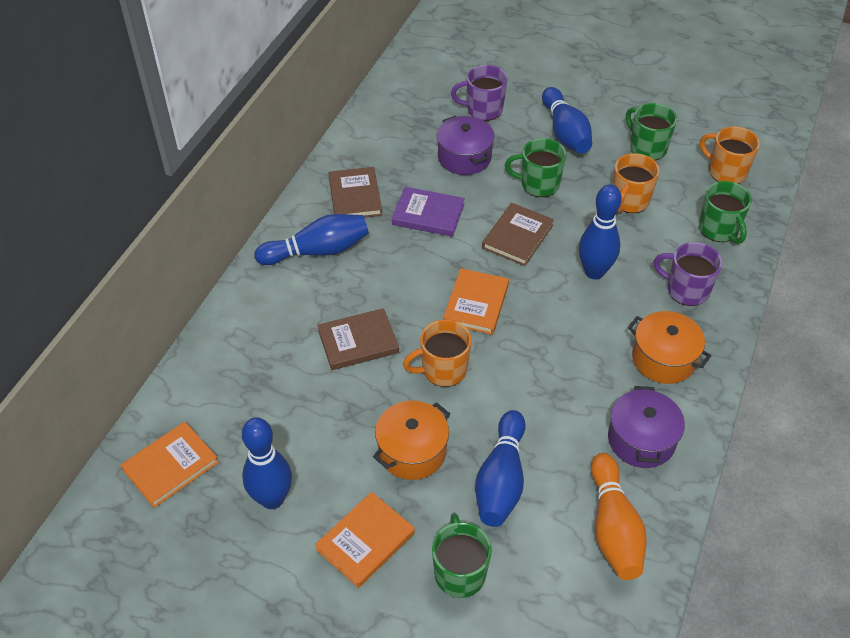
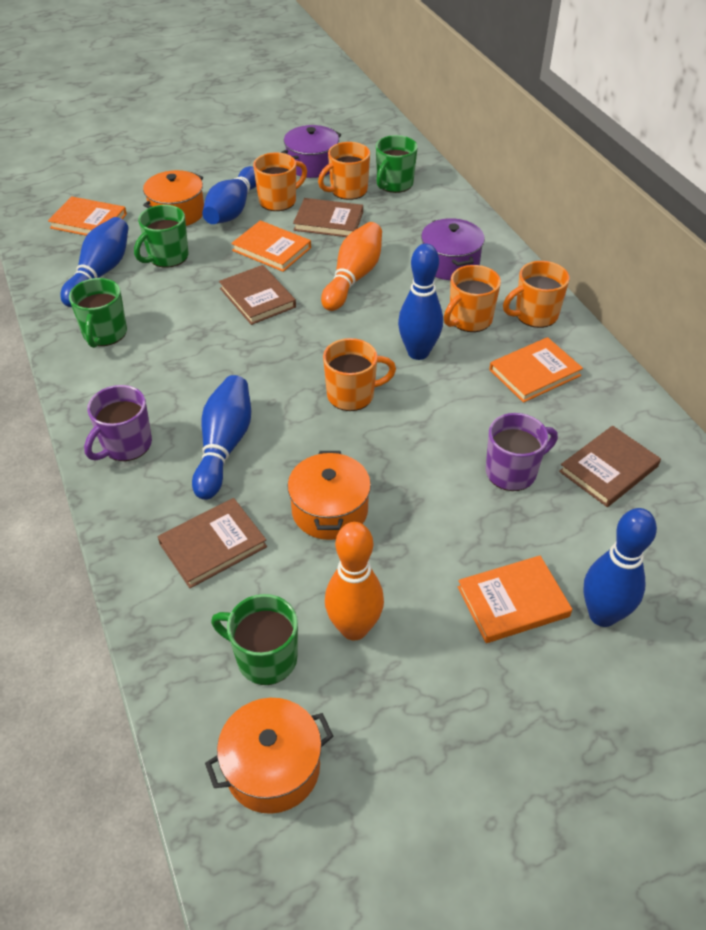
brown book: 3 -> 4
orange book: 3 -> 4
orange bowling pin: 1 -> 2
orange mug: 3 -> 5
orange pot: 2 -> 3
purple book: 1 -> 0

